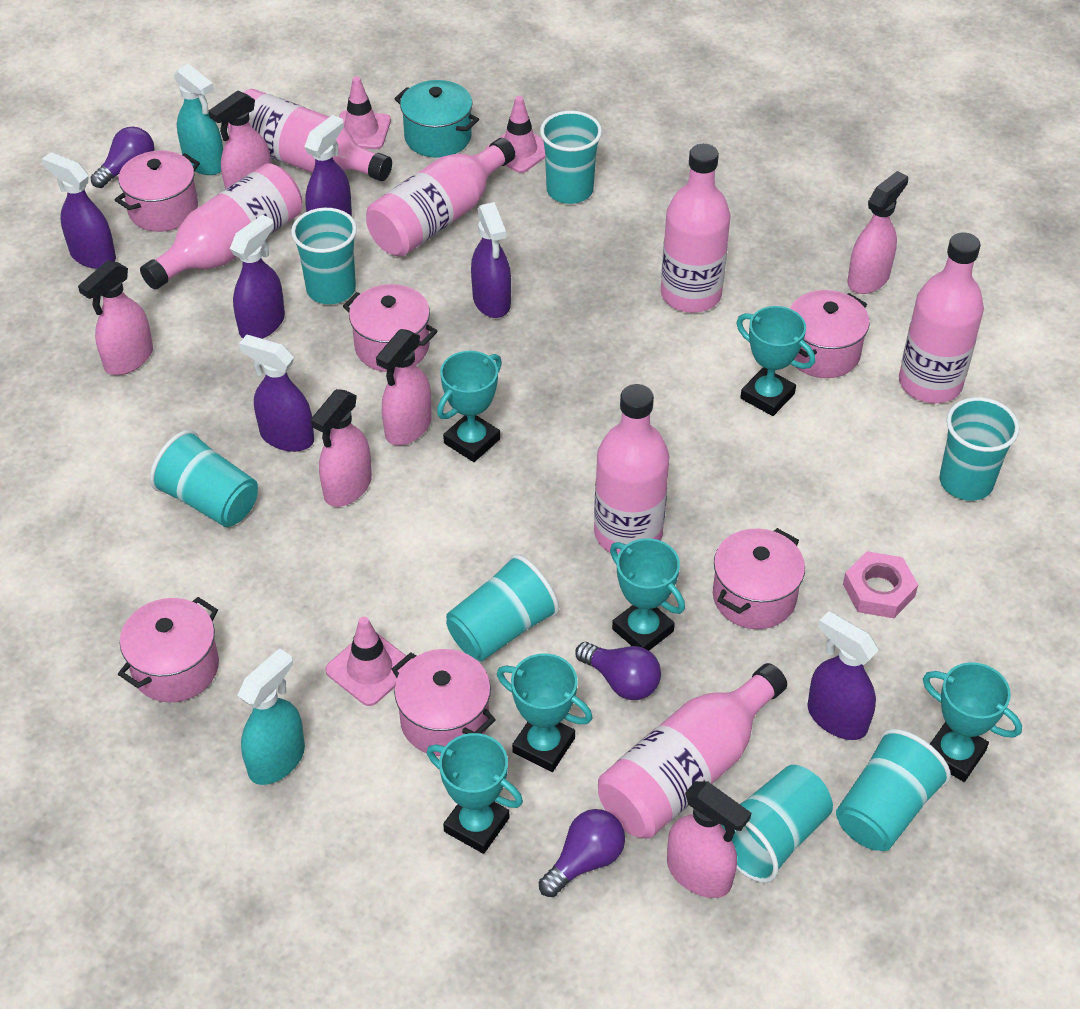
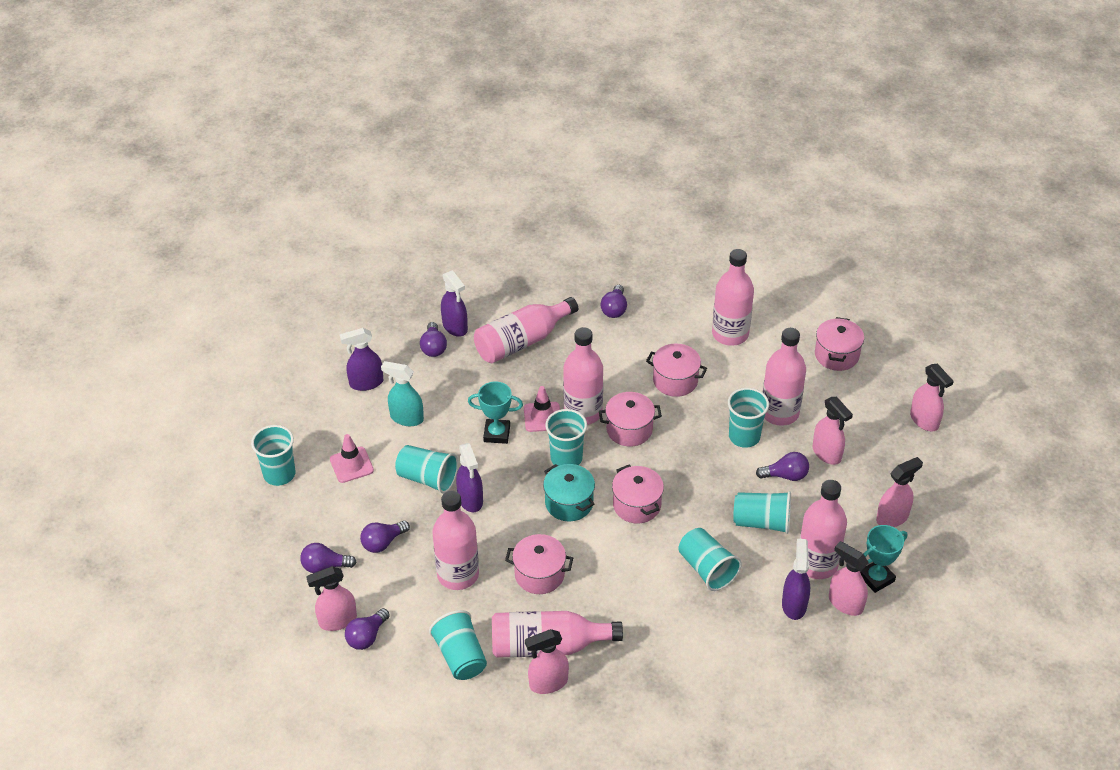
pink nut: 1 -> 0
pink pot: 6 -> 5
pink traffic cone: 3 -> 2
purple light bulb: 3 -> 6
purple spray bottle: 6 -> 4
turquoise spray bottle: 2 -> 1
turquoise trophy: 6 -> 2

